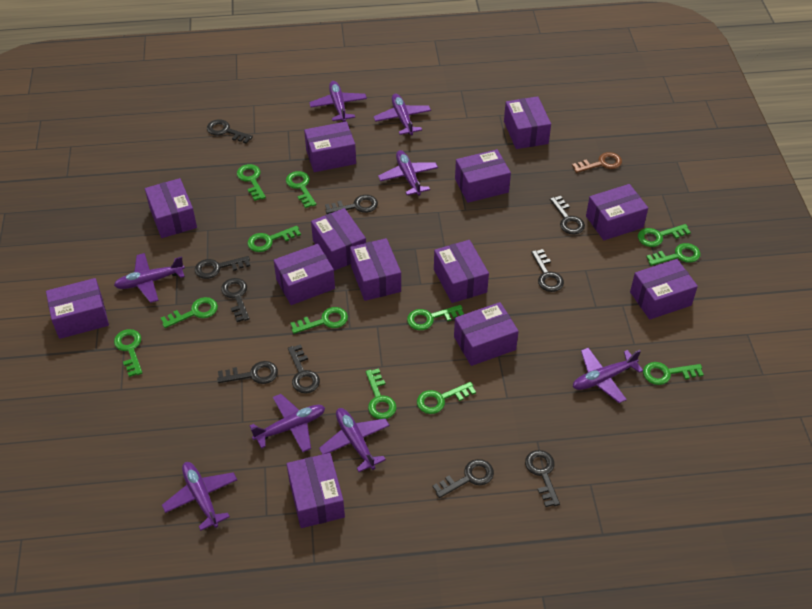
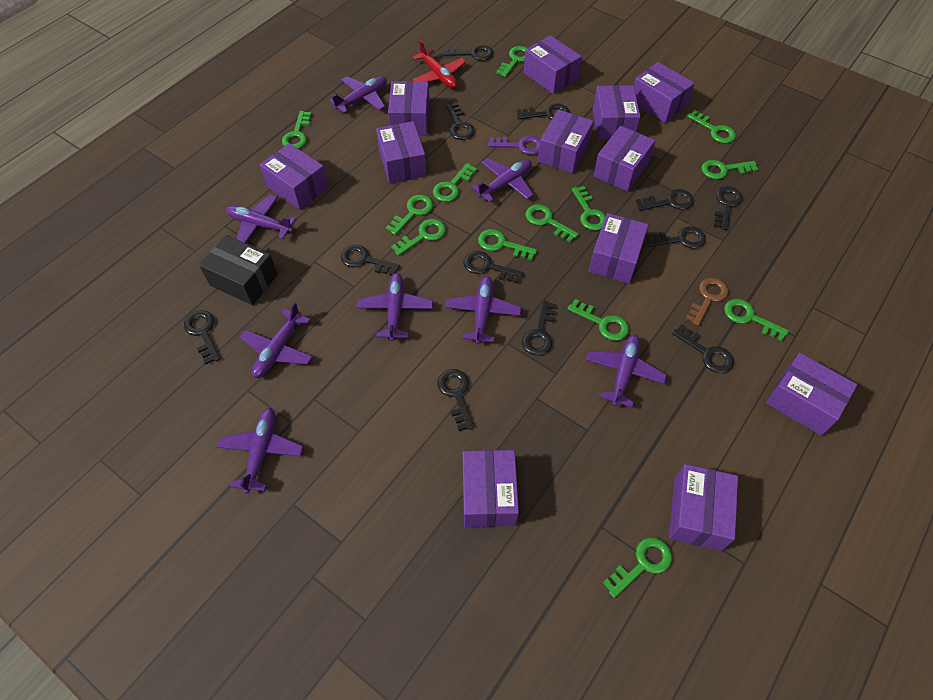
black box: 0 -> 1
black key: 10 -> 12
green key: 12 -> 13
purple box: 13 -> 12
purple key: 0 -> 1
red plane: 0 -> 1

